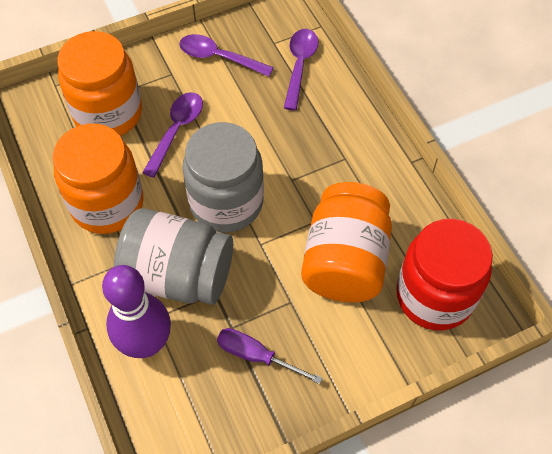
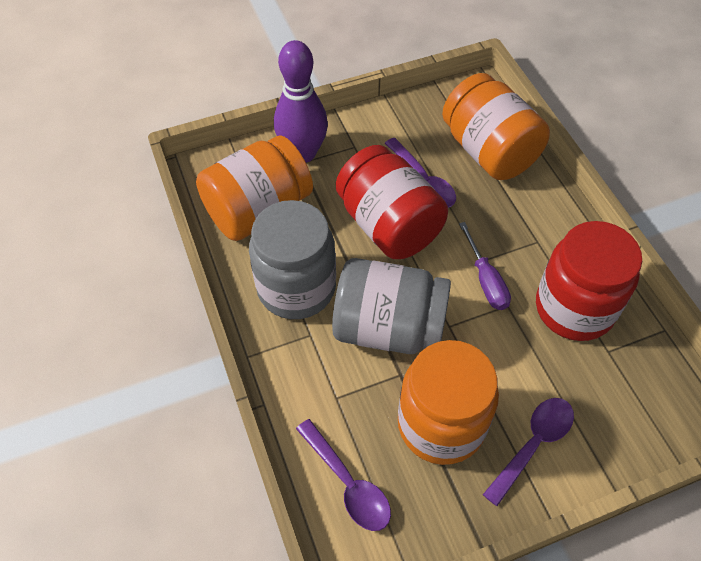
red jar: 1 -> 2

